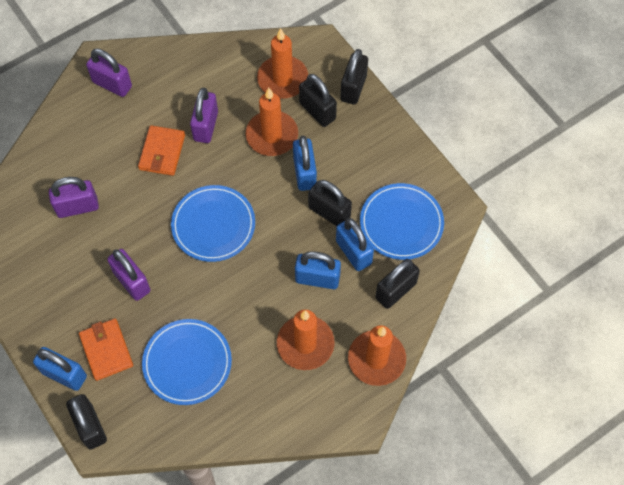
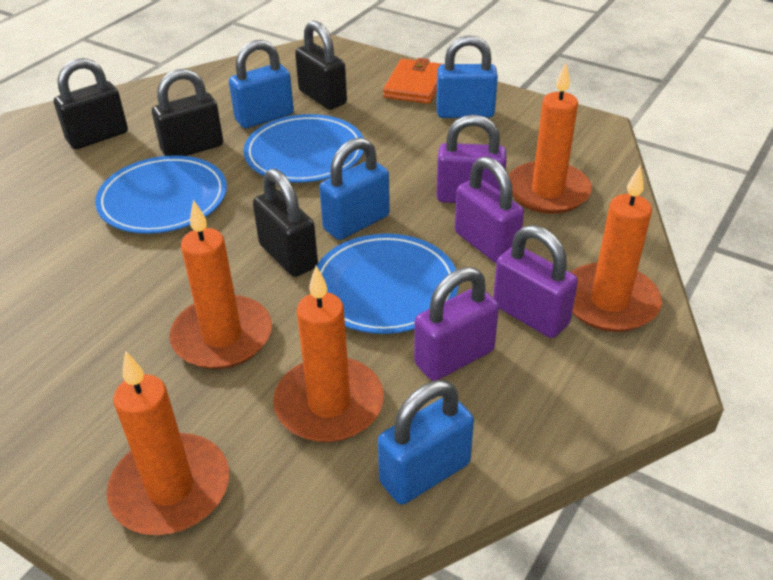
black padlock: 5 -> 4
orange candle: 4 -> 5
orange wallet: 2 -> 1

